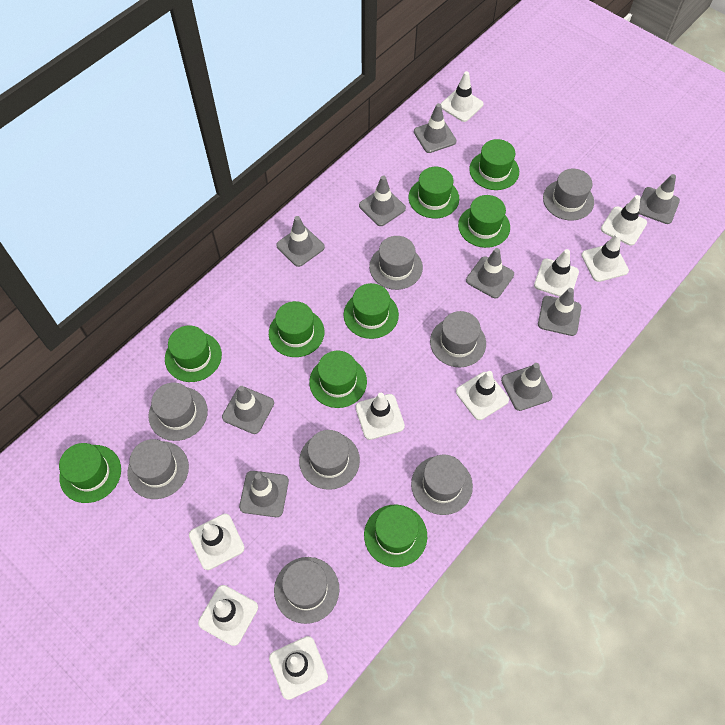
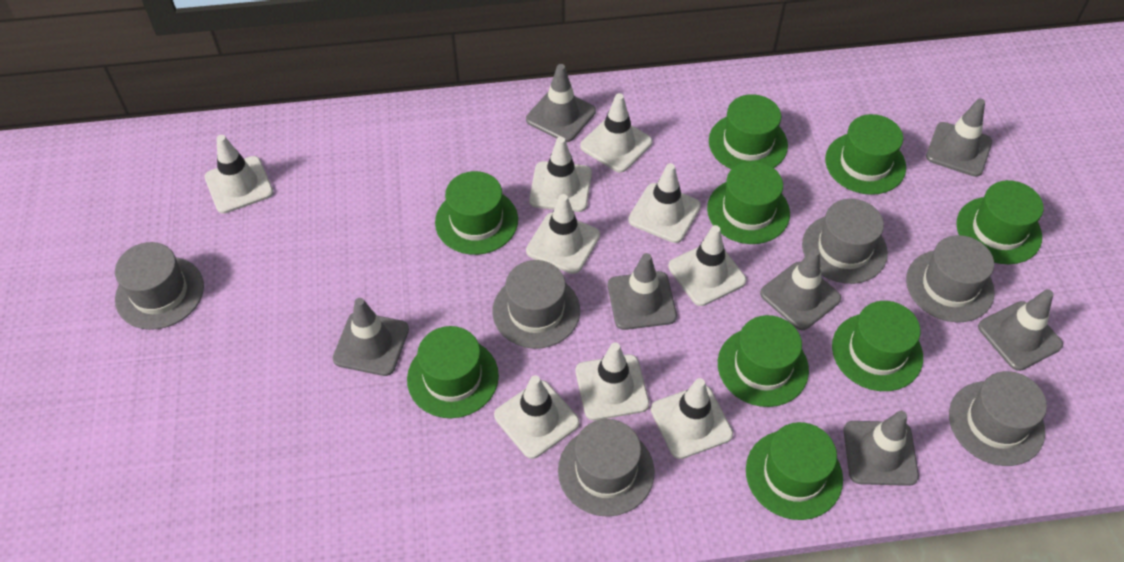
grey hat: 8 -> 6
grey traffic cone: 9 -> 7

